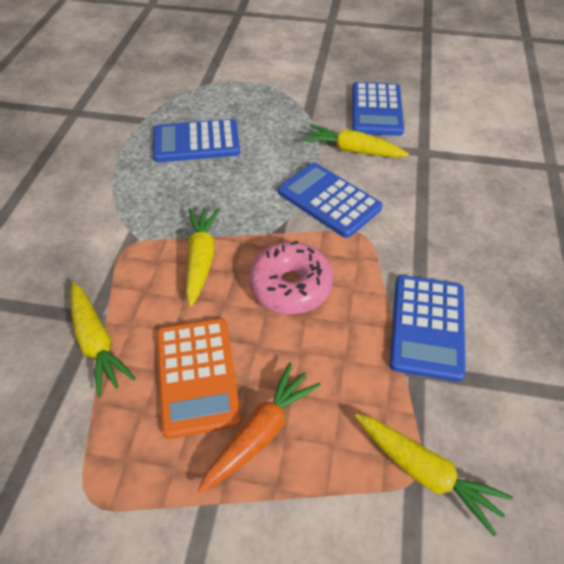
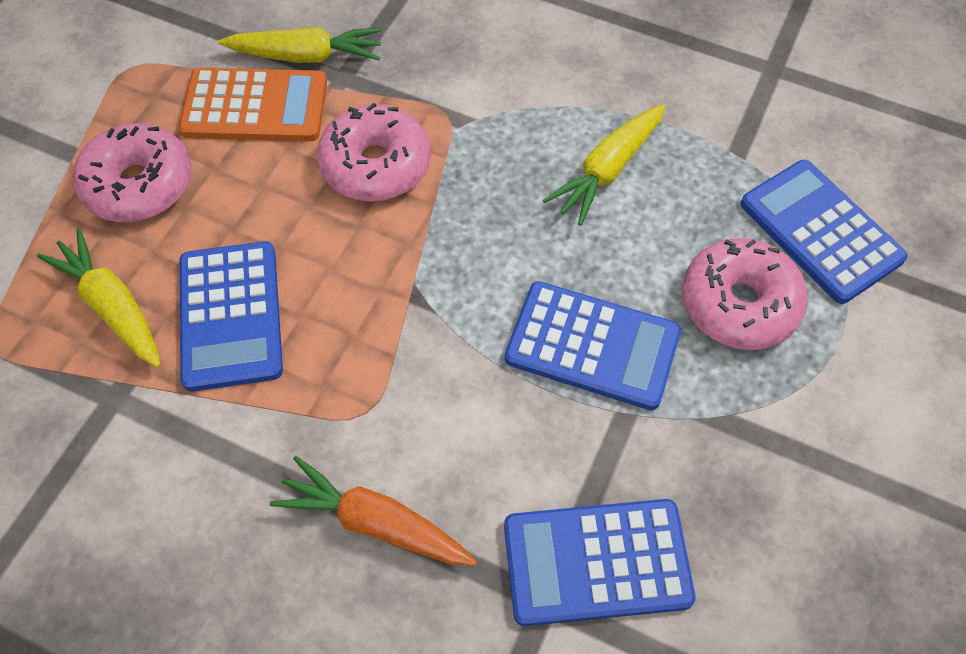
pink donut: 1 -> 3
yellow carrot: 4 -> 3

